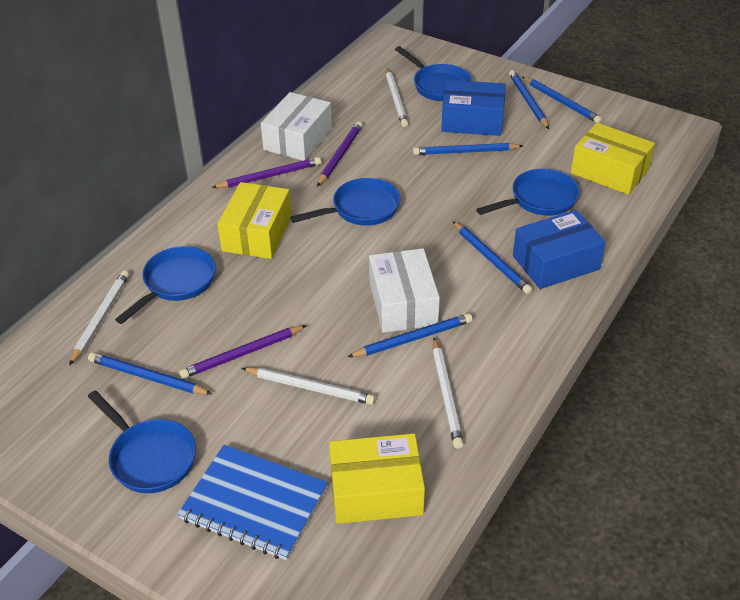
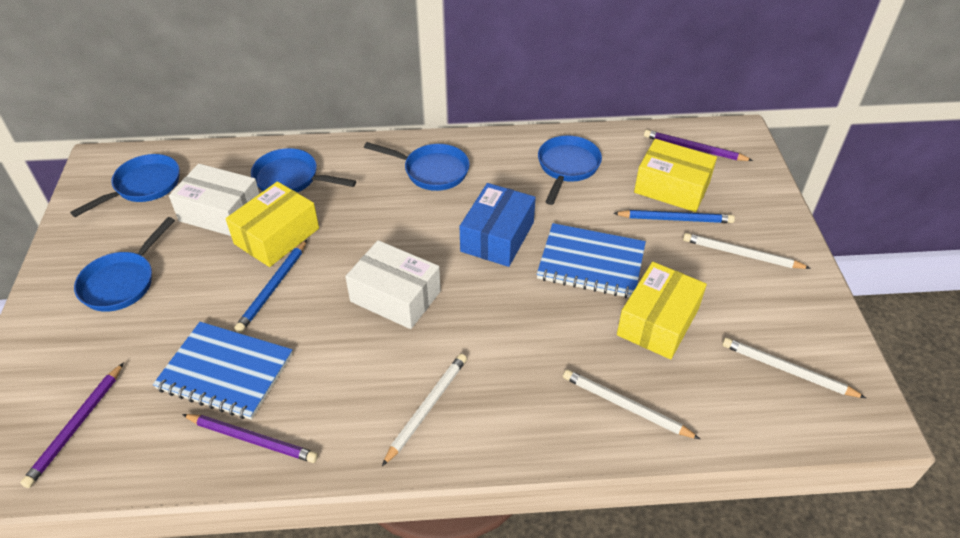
blue box: 2 -> 1
blue notebook: 1 -> 2
blue pencil: 6 -> 2

